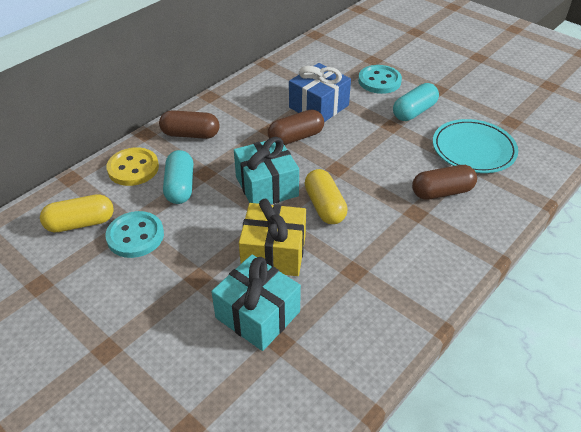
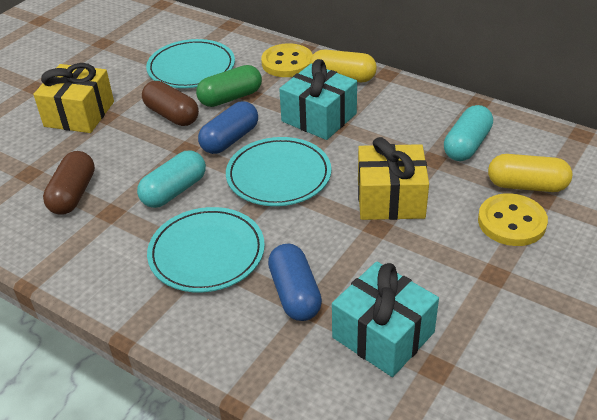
blue capsule: 0 -> 2
blue gift: 1 -> 0
brown capsule: 3 -> 2
green capsule: 0 -> 1
turquoise button: 2 -> 0
turquoise plate: 1 -> 3
yellow button: 1 -> 2
yellow gift: 1 -> 2

